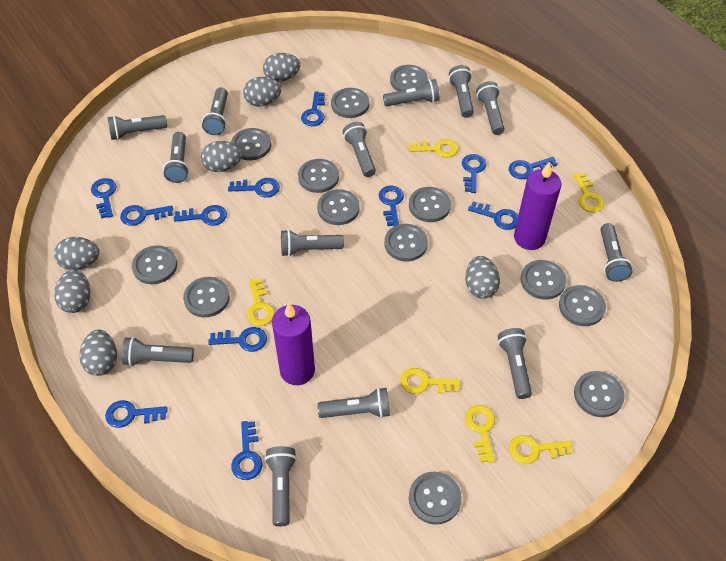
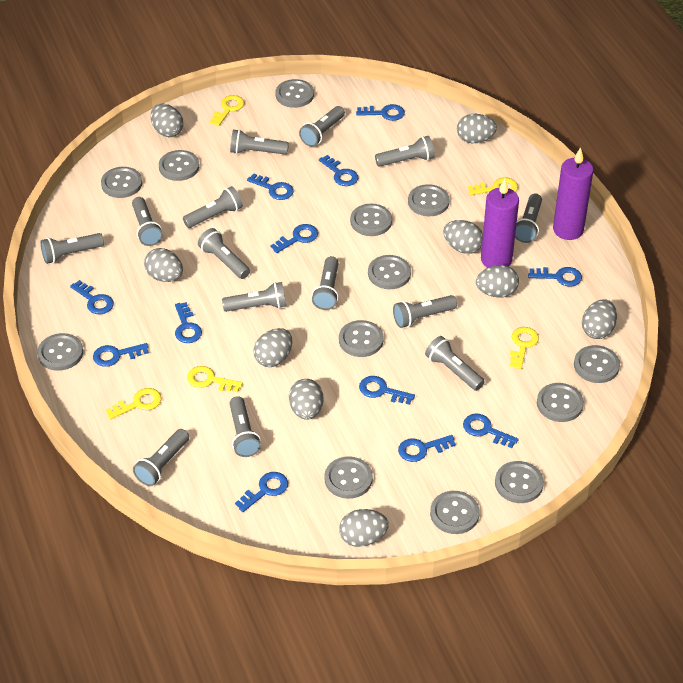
grey egg: 7 -> 9
grey flashlight: 13 -> 14
yellow key: 6 -> 5

